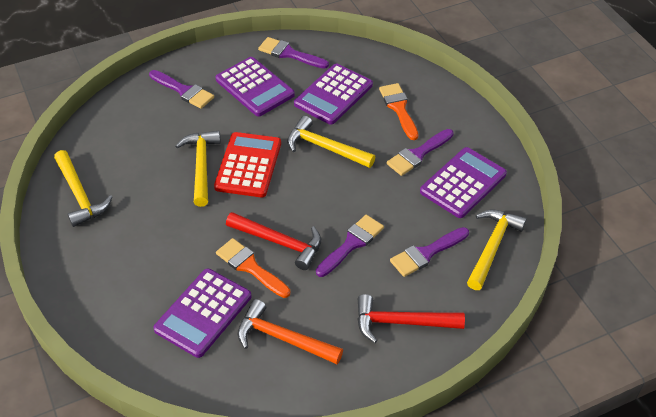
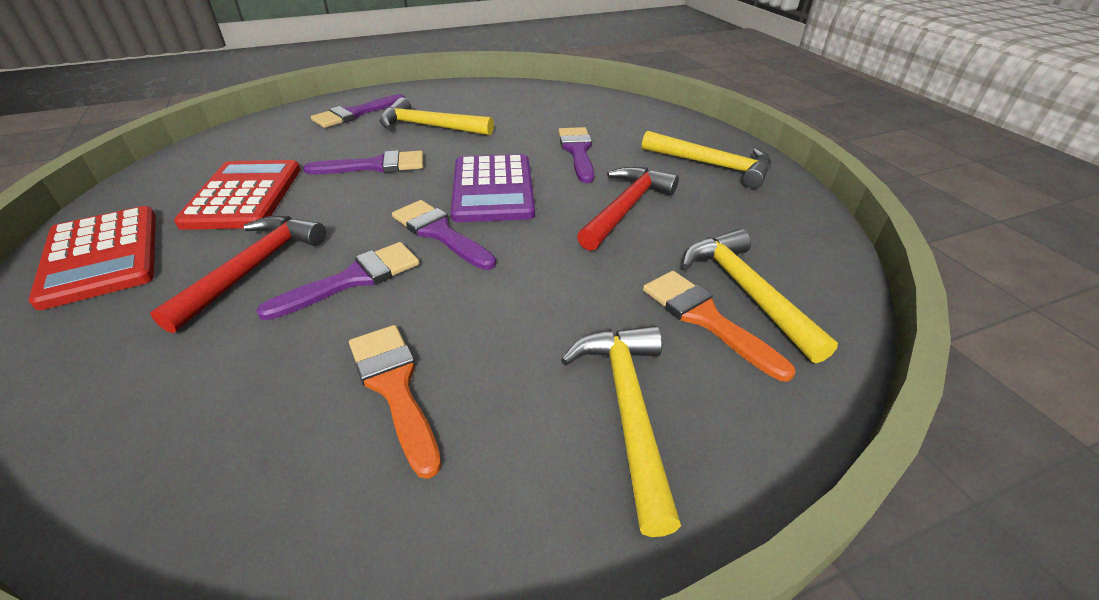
orange hammer: 1 -> 0
purple calculator: 4 -> 1
red calculator: 1 -> 2

